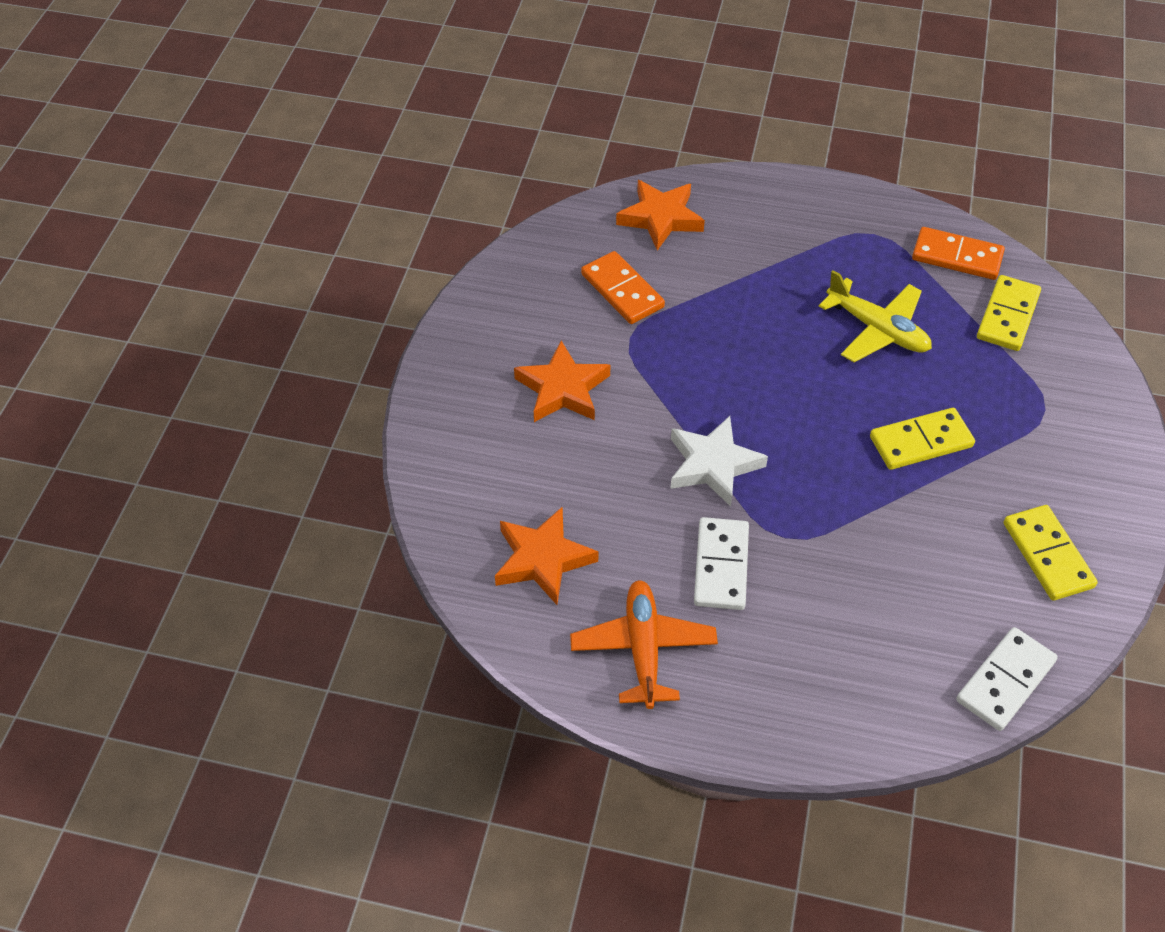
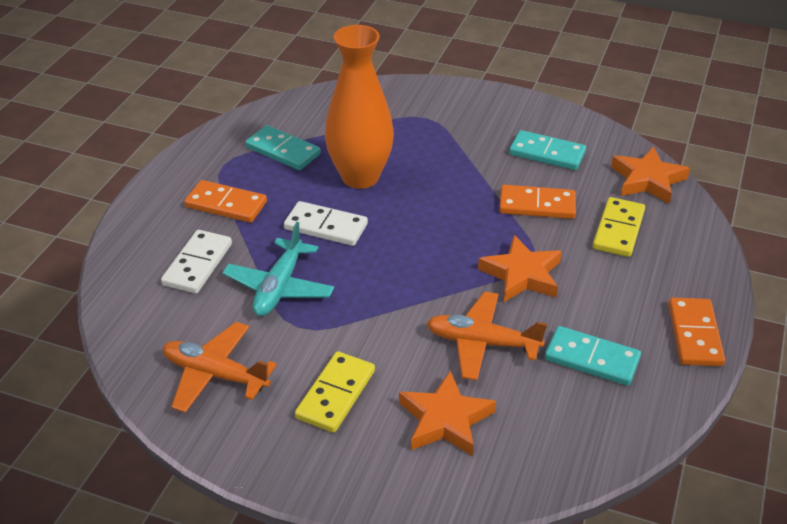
orange domino: 2 -> 3
orange plane: 1 -> 2
orange vase: 0 -> 1
turquoise domino: 0 -> 3
turquoise plane: 0 -> 1
white star: 1 -> 0
yellow domino: 3 -> 2
yellow plane: 1 -> 0

